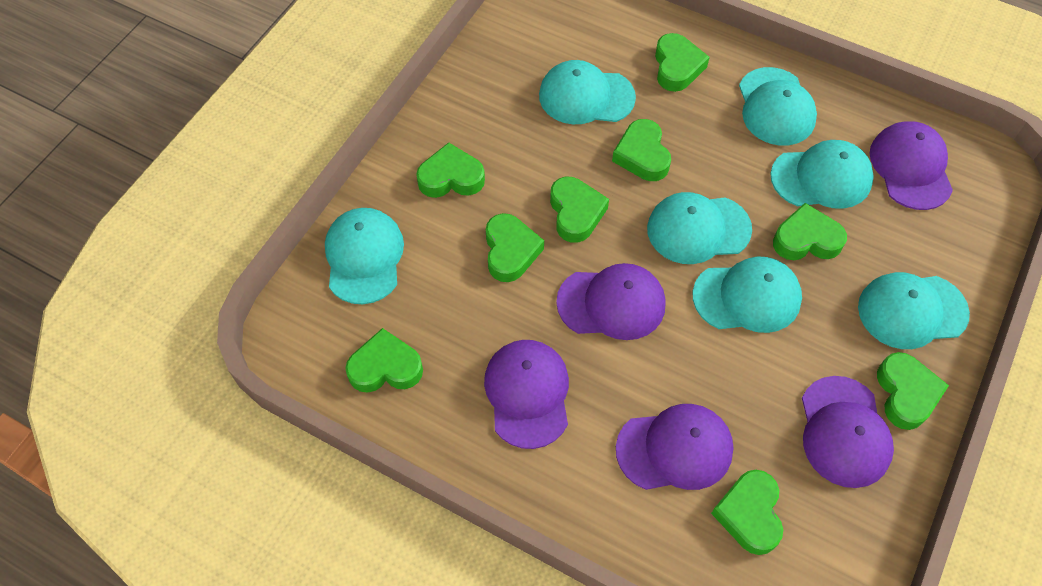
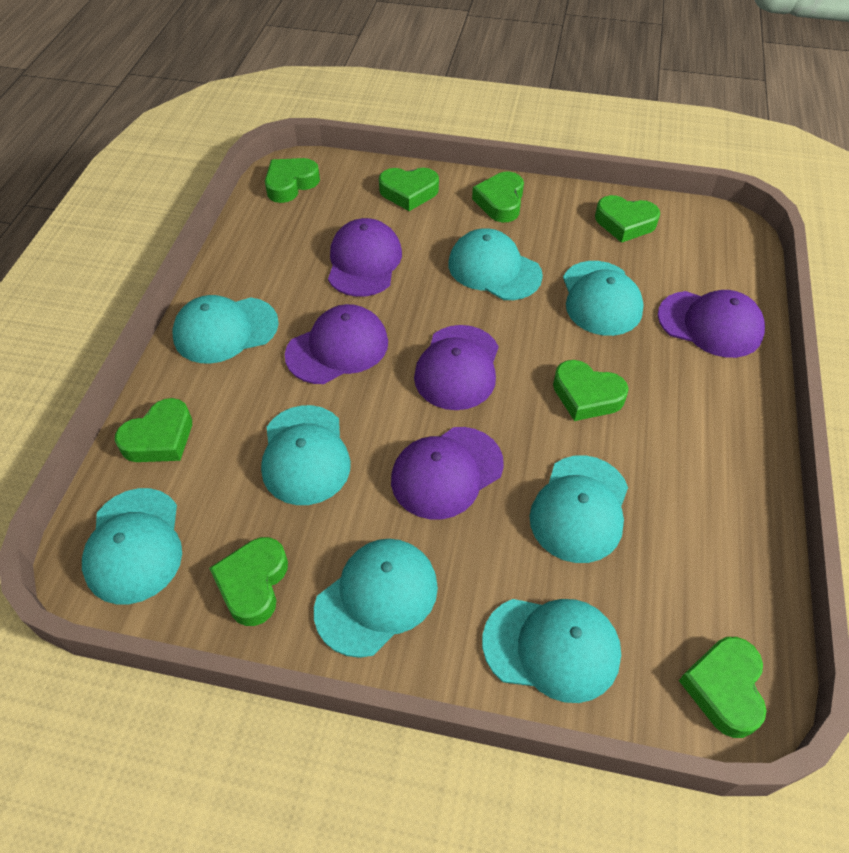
green heart: 9 -> 8
turquoise cap: 7 -> 8

